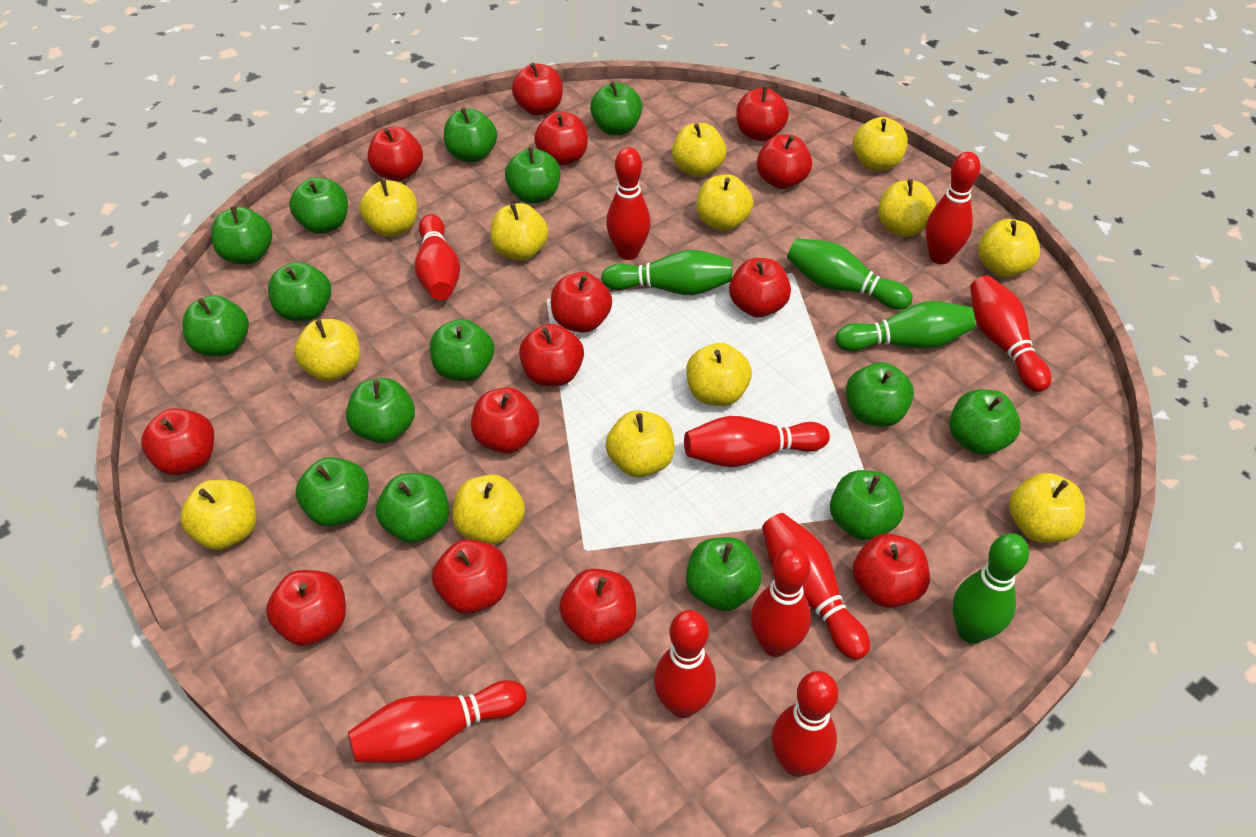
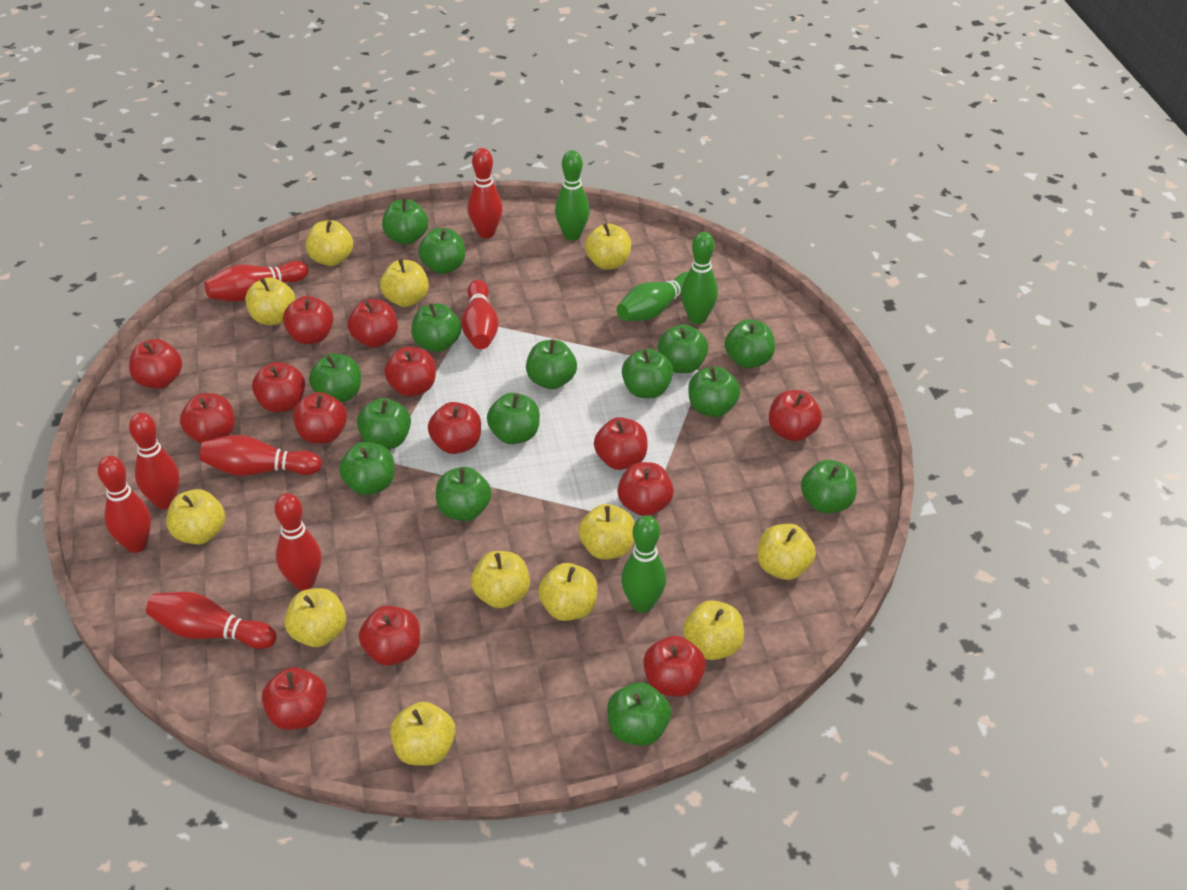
red bowling pin: 10 -> 8
yellow apple: 13 -> 12

